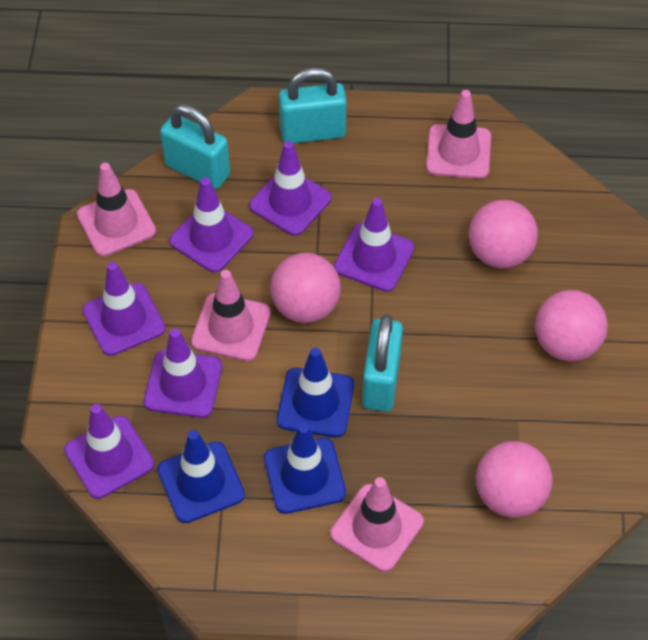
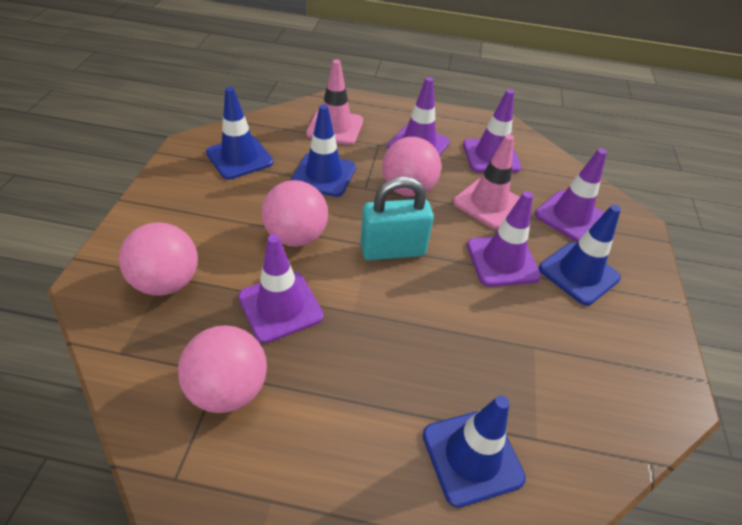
blue traffic cone: 3 -> 4
pink traffic cone: 4 -> 2
purple traffic cone: 6 -> 5
turquoise padlock: 3 -> 1

